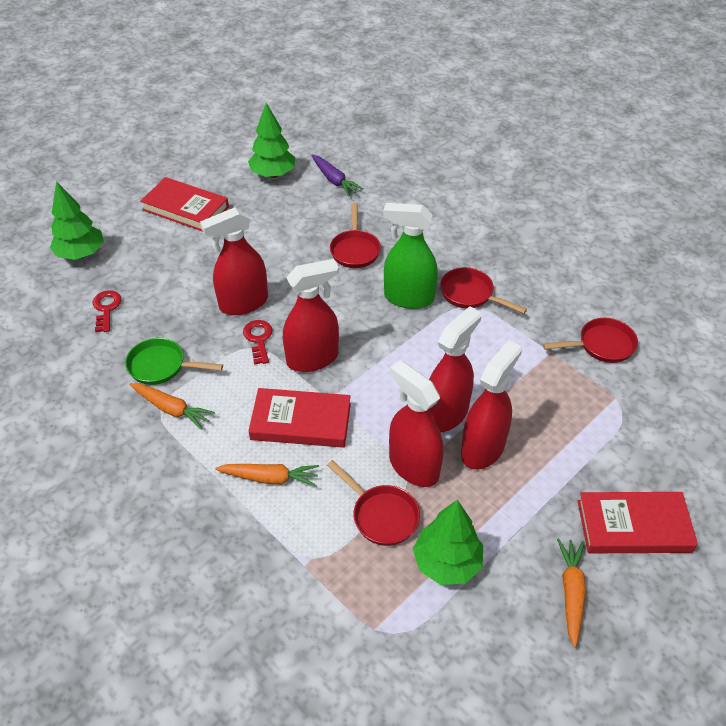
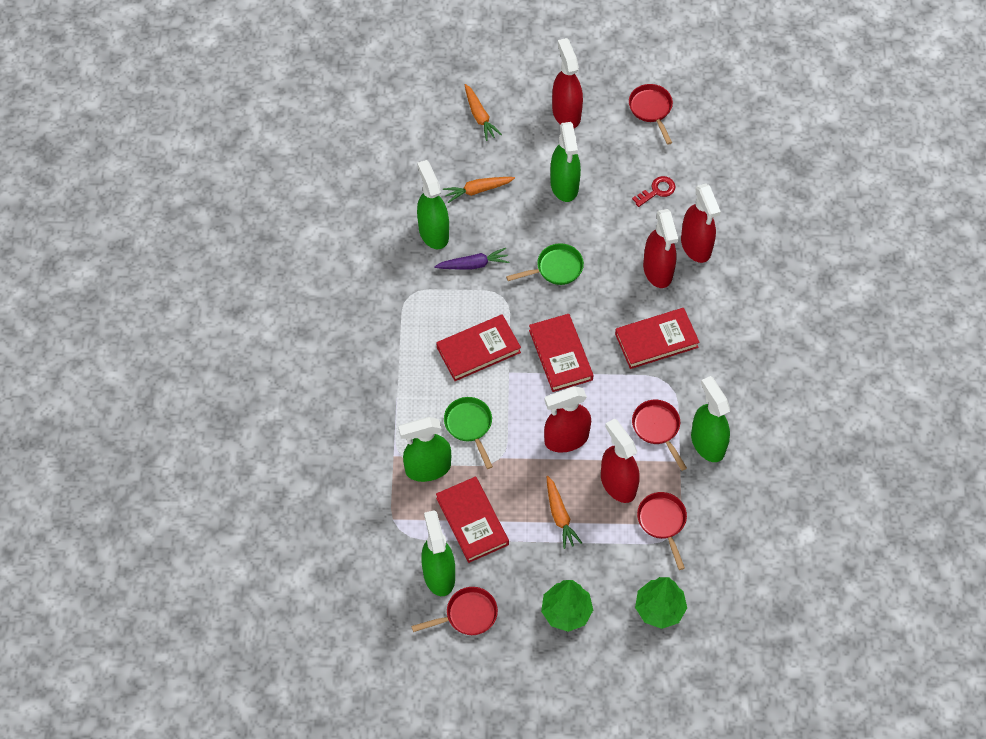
green pan: 1 -> 2
green spray bottle: 1 -> 5
green tree: 3 -> 2
red book: 3 -> 4
red key: 2 -> 1

